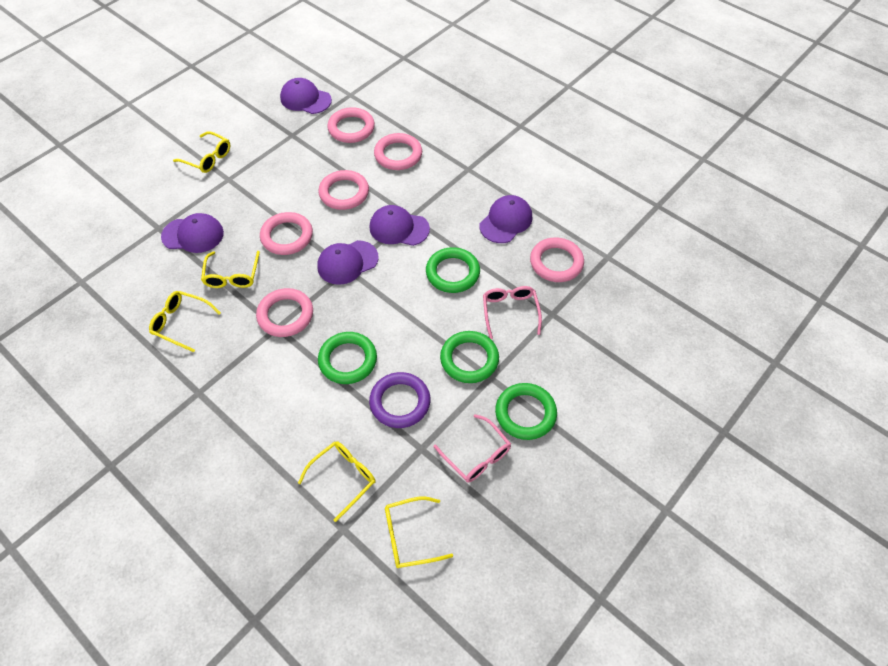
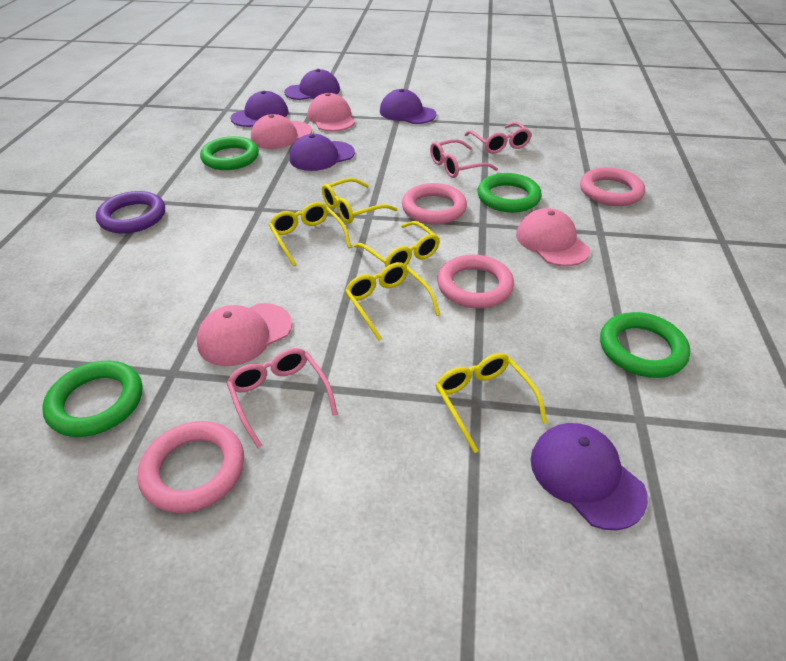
pink cap: 0 -> 4
pink glasses: 2 -> 3
pink ring: 6 -> 4

